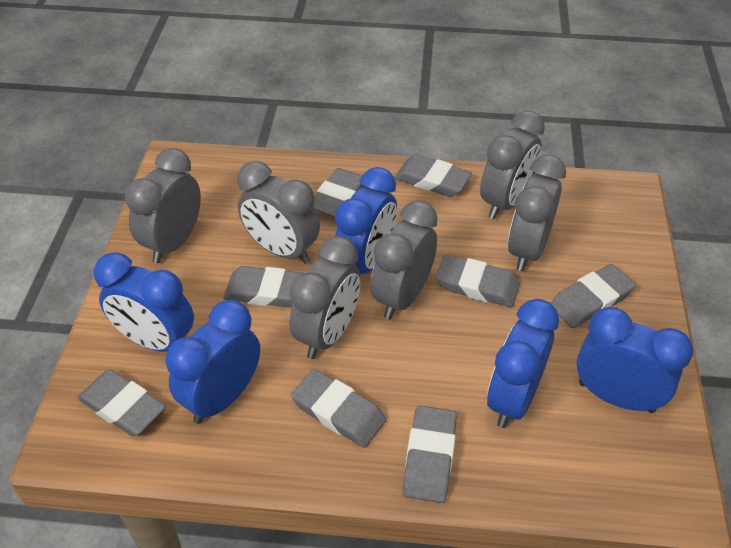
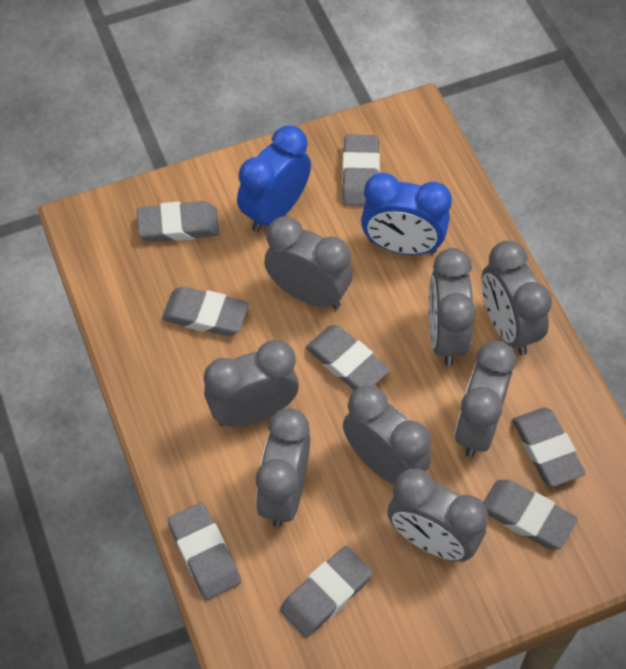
blue clock: 5 -> 2
grey clock: 6 -> 8

